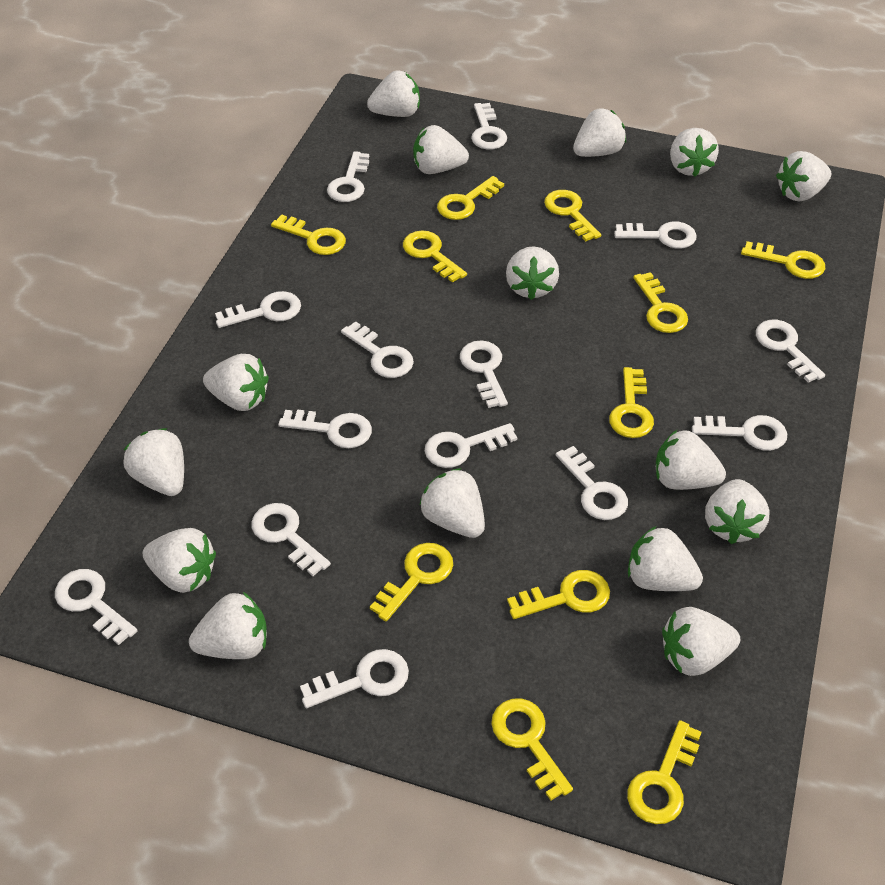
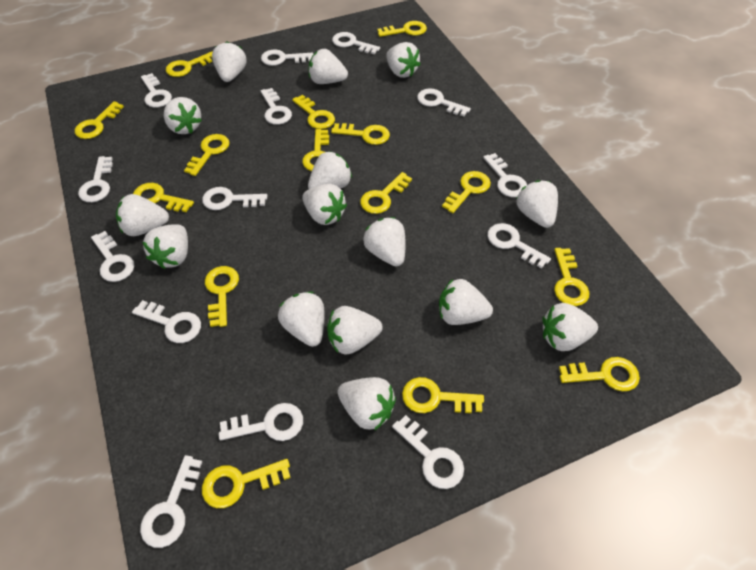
yellow key: 11 -> 15

